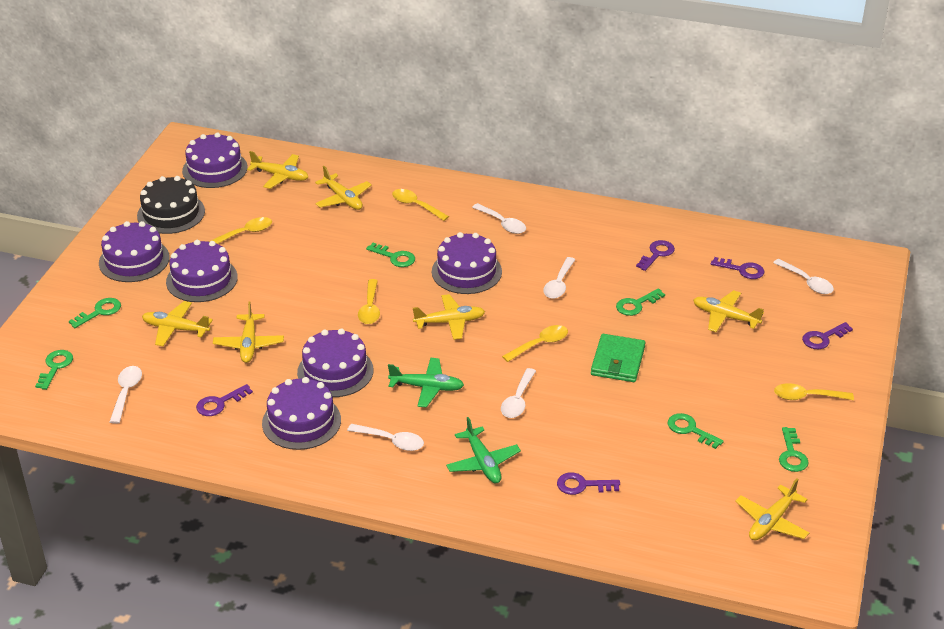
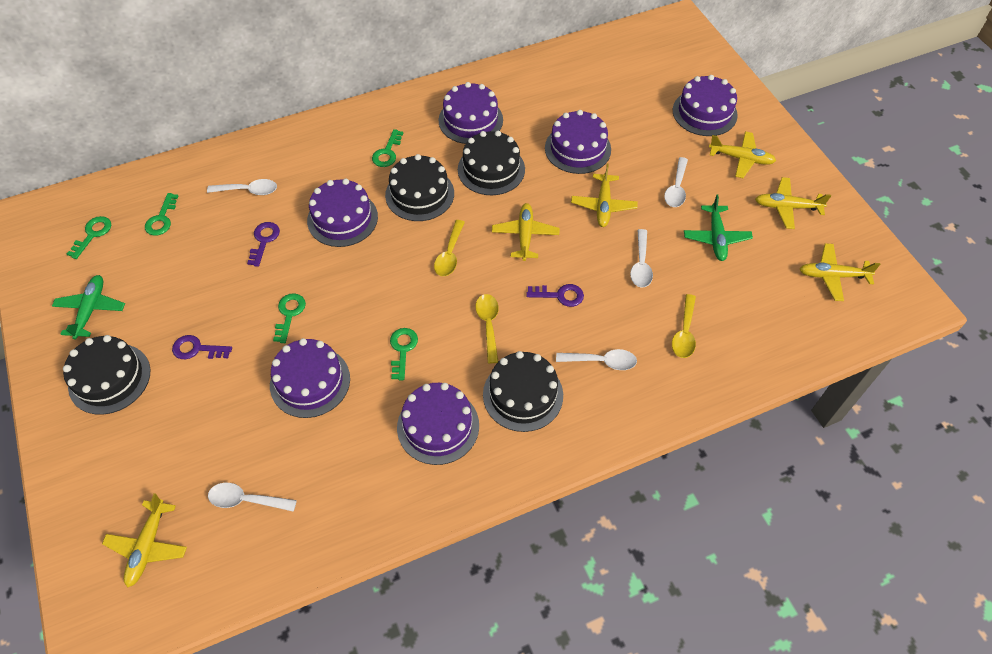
black cake: 1 -> 4
green key: 6 -> 5
green wallet: 1 -> 0
purple key: 5 -> 3
white spoon: 6 -> 5
yellow plane: 7 -> 6
yellow spoon: 5 -> 3

